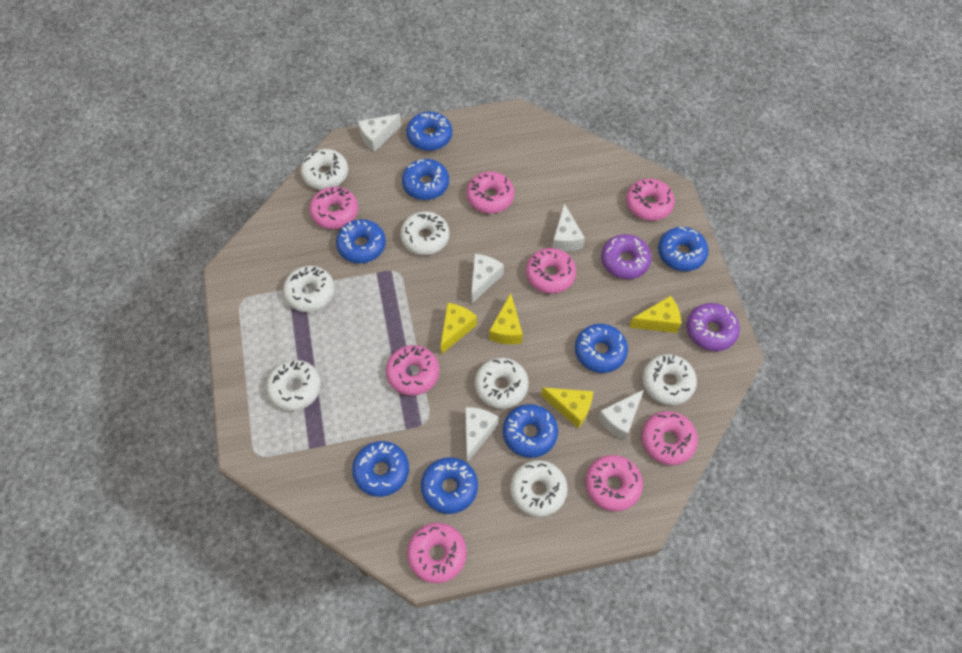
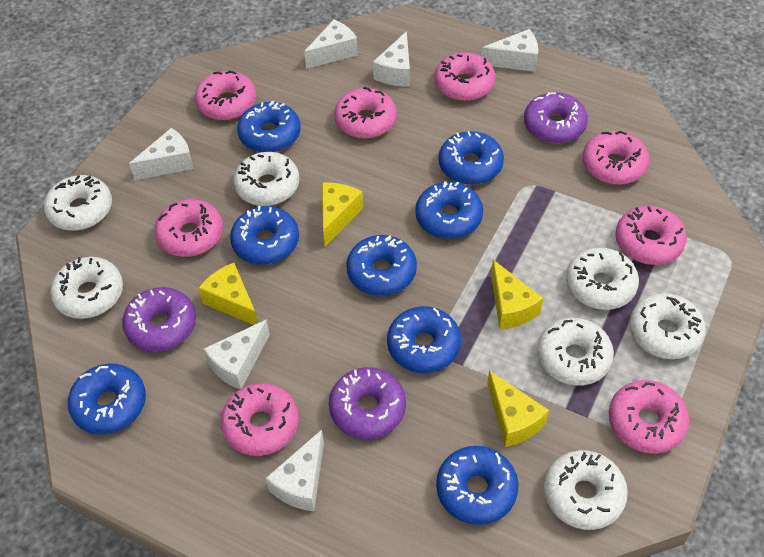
purple donut: 2 -> 3
white cheese: 5 -> 6

